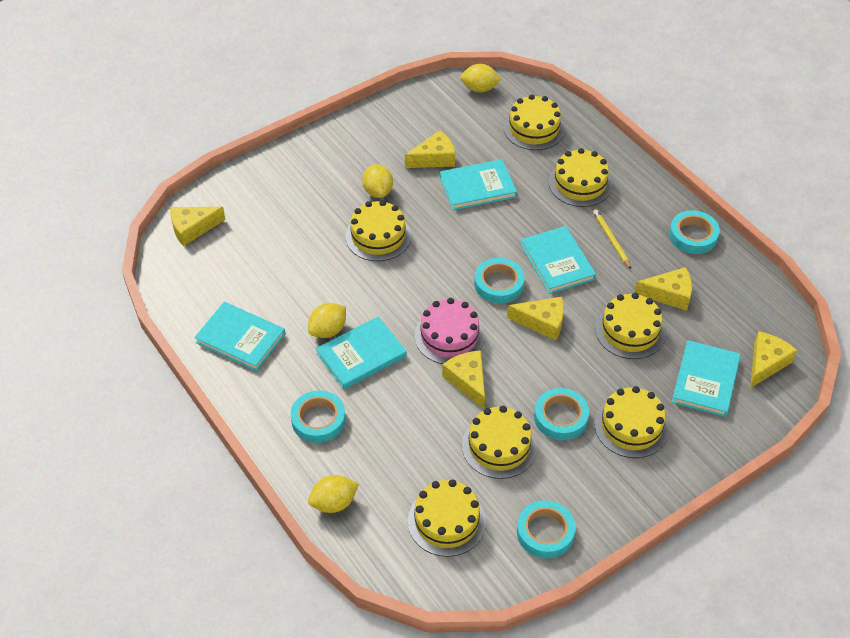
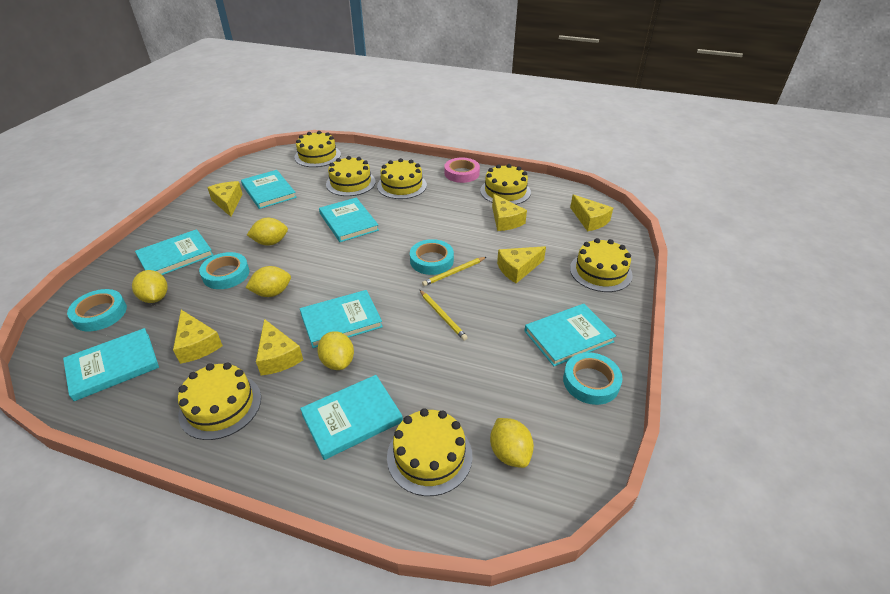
pink cake: 1 -> 0
pink tape: 0 -> 1
turquoise book: 5 -> 7
turquoise tape: 5 -> 4
yellow lemon: 4 -> 5
yellow pencil: 1 -> 2

